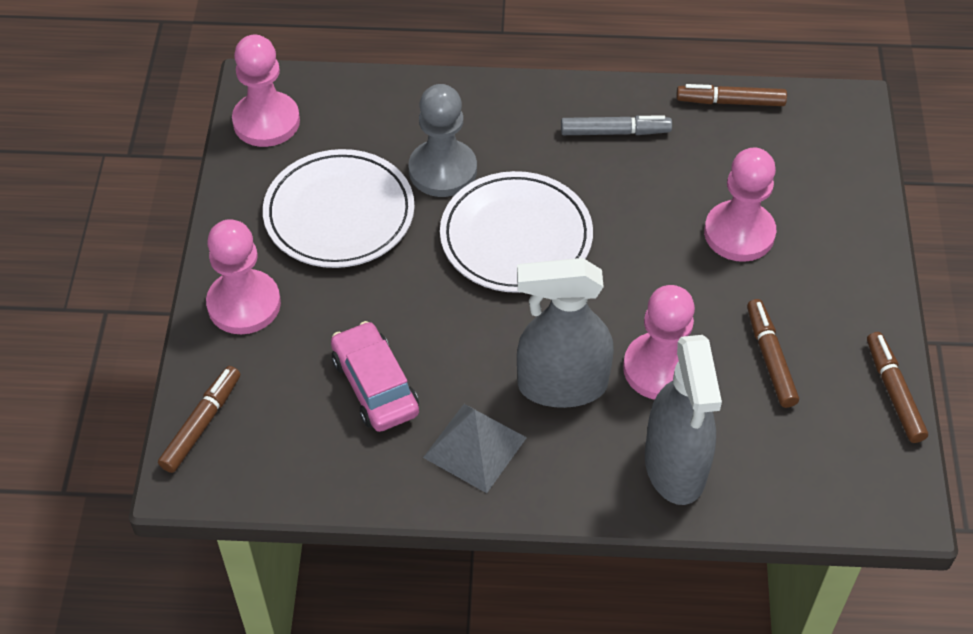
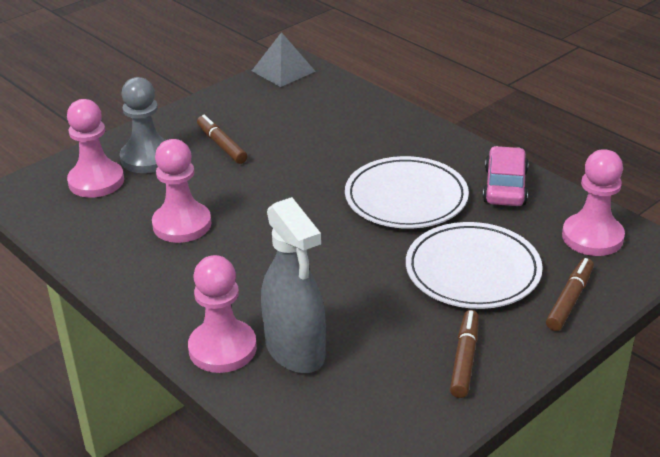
brown marker: 4 -> 3
grey marker: 1 -> 0
grey spray bottle: 2 -> 1

